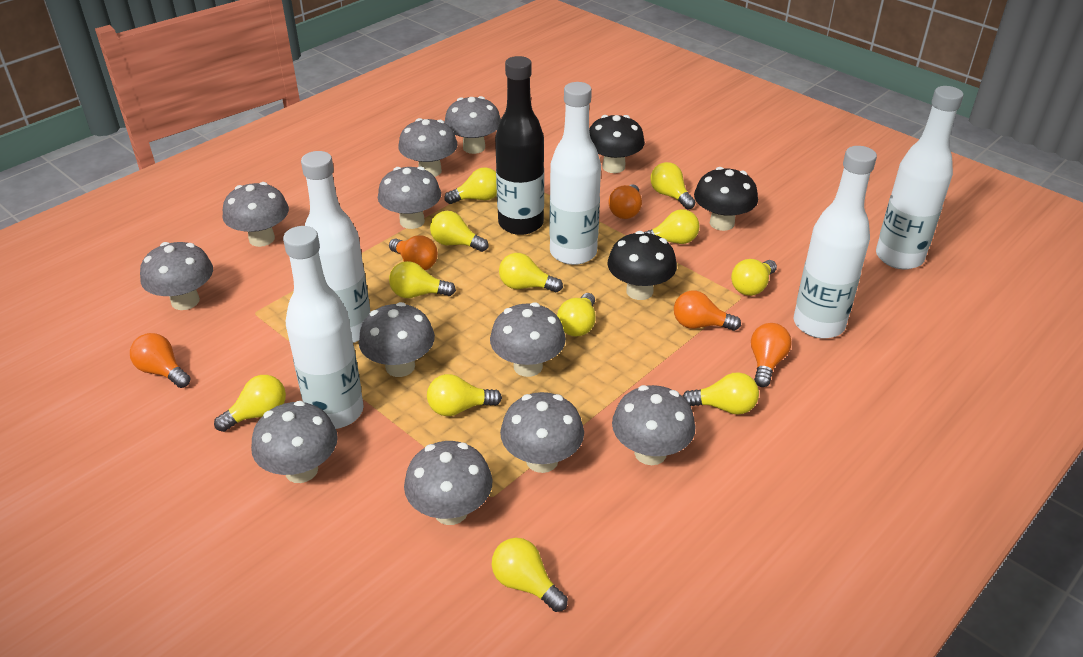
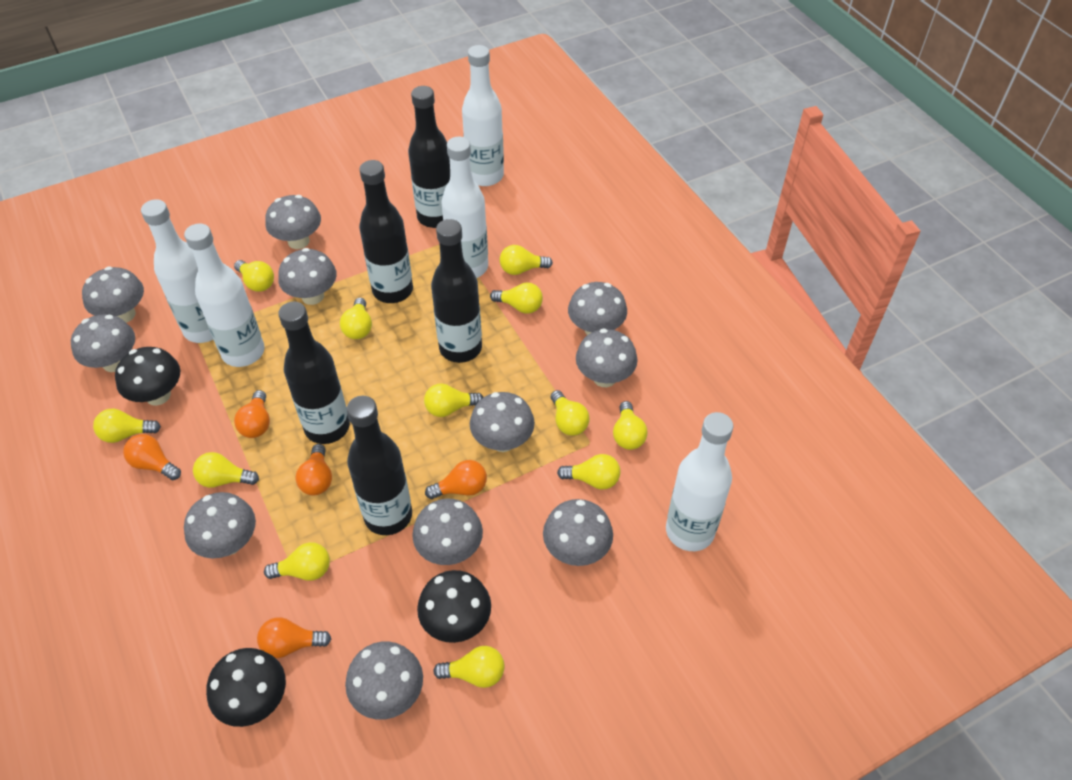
black bottle: 1 -> 5

